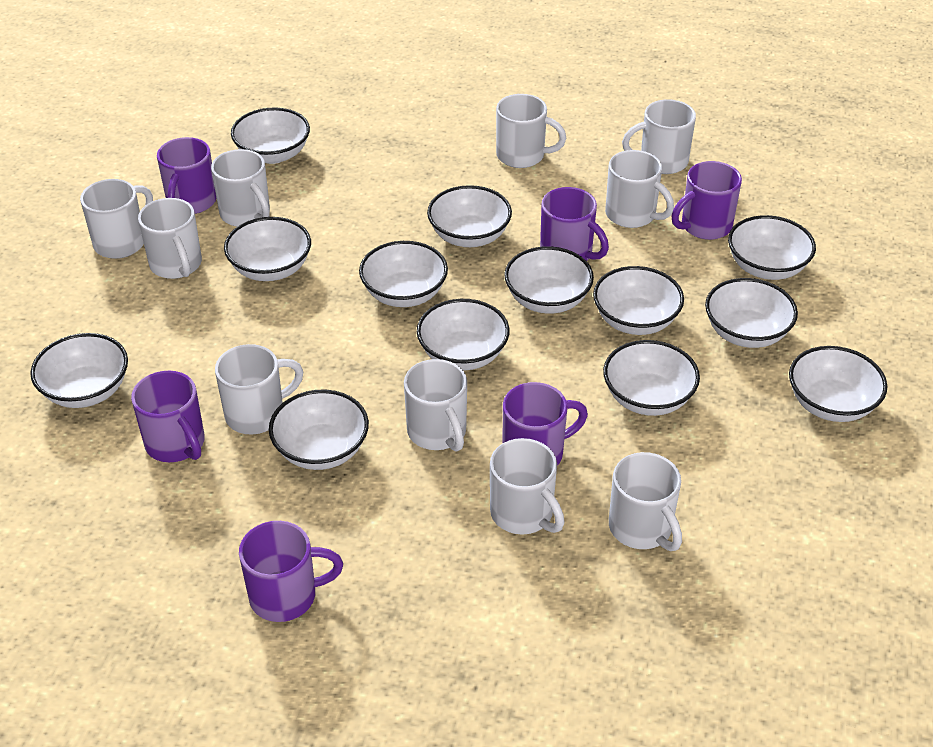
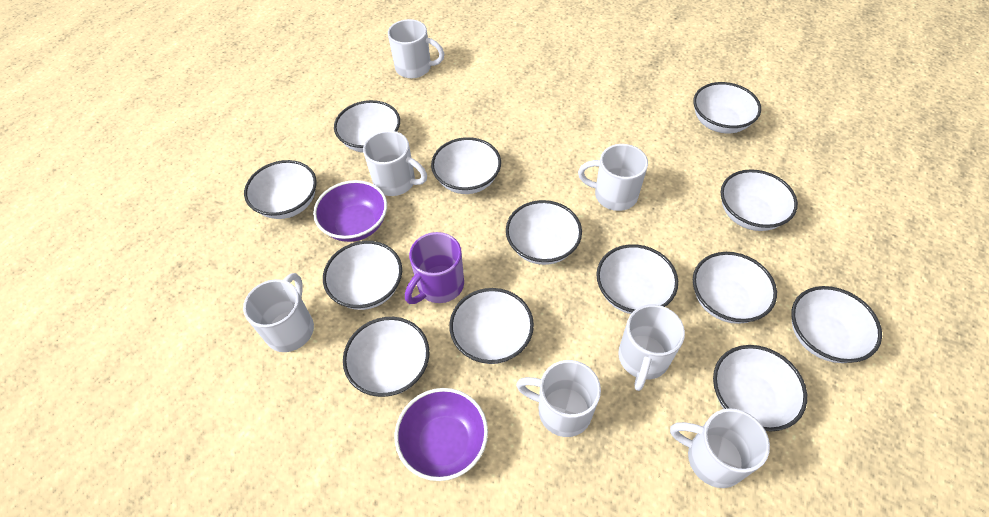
purple bowl: 0 -> 2
purple mug: 6 -> 1
white mug: 10 -> 7

